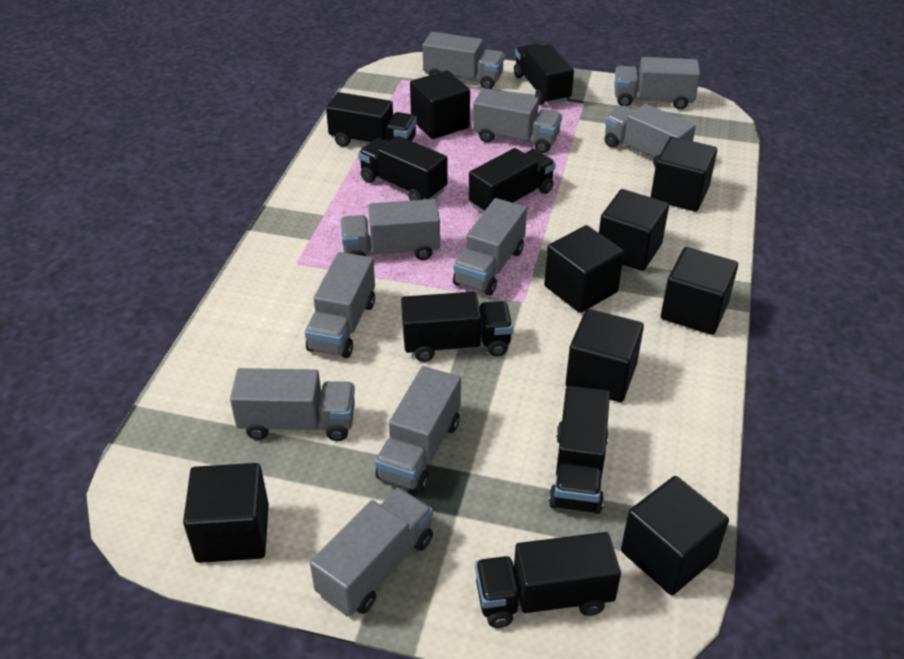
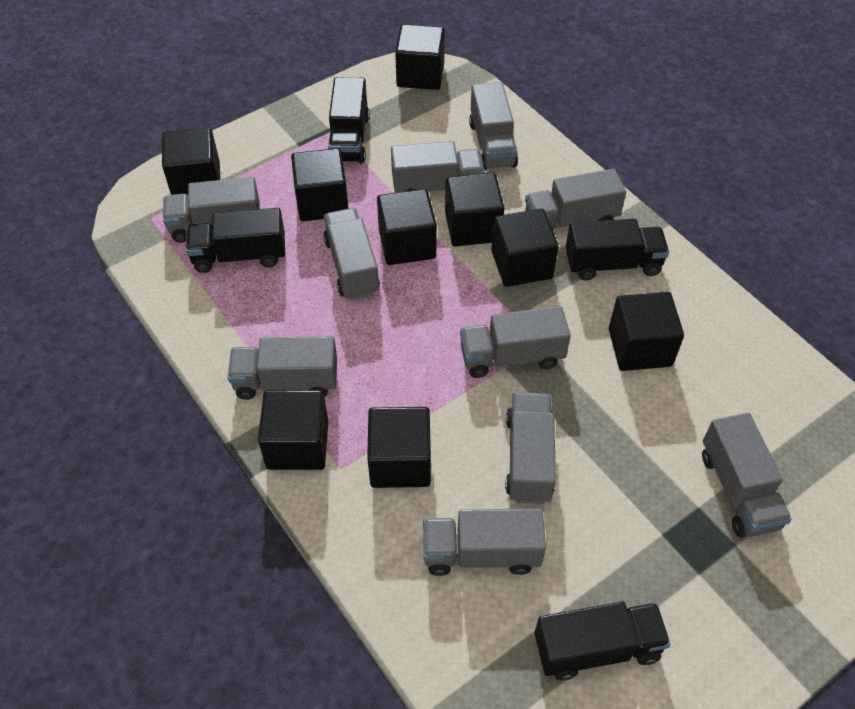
black cube: 8 -> 9
black truck: 7 -> 4

